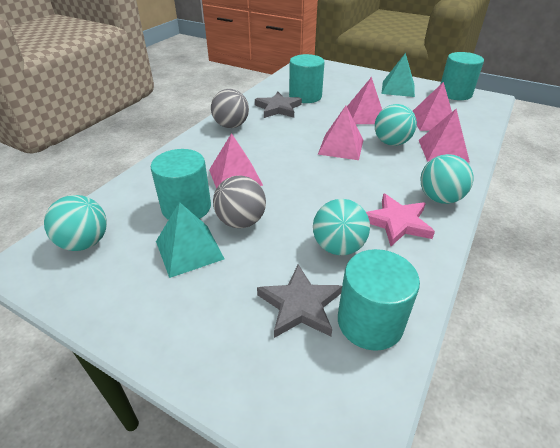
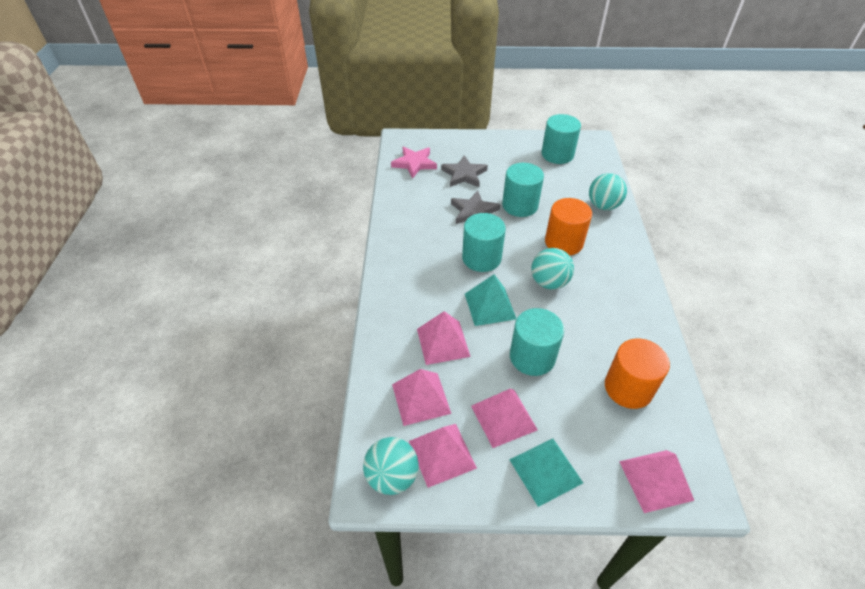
grey ball: 2 -> 0
orange cylinder: 0 -> 2
turquoise ball: 4 -> 3

